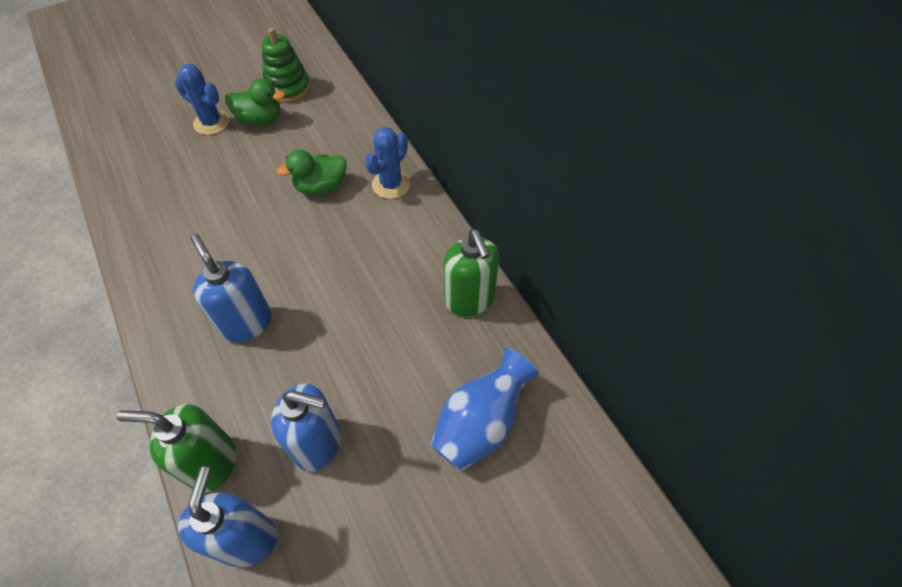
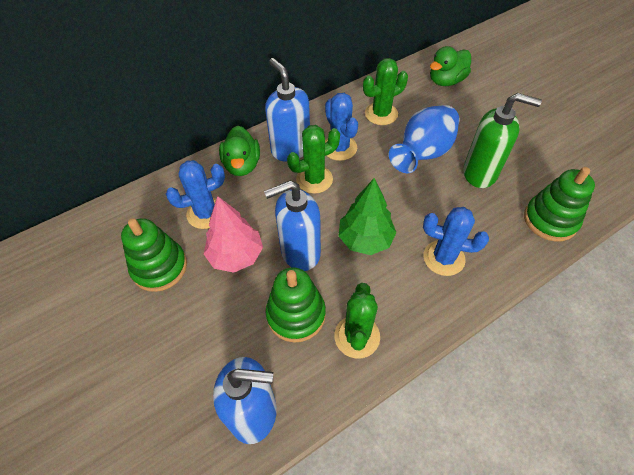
blue cactus: 2 -> 3
green cactus: 0 -> 3
green soap dispenser: 2 -> 1
green stacking toy: 1 -> 3
green tree: 0 -> 1
pink tree: 0 -> 1

